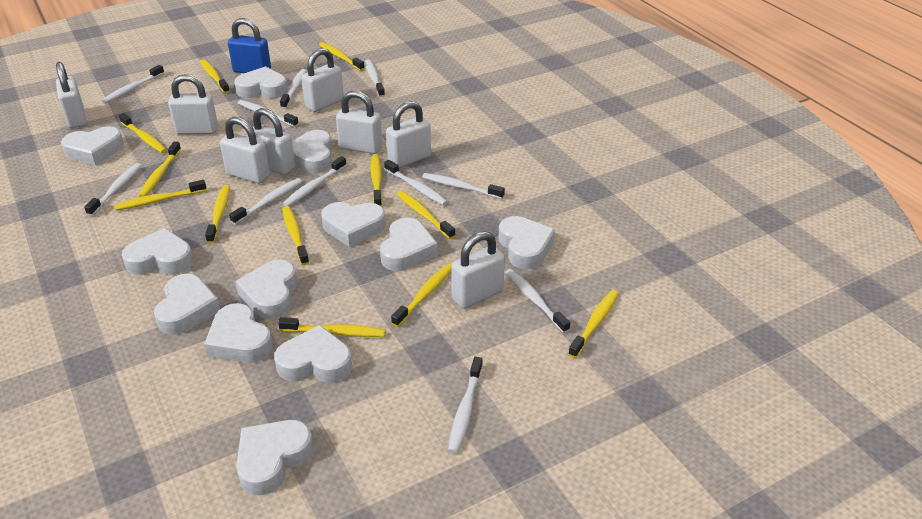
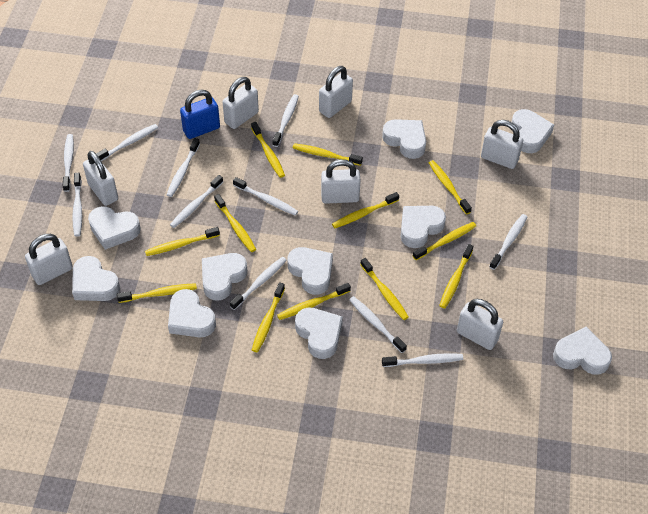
white heart: 12 -> 10
white padlock: 8 -> 7

